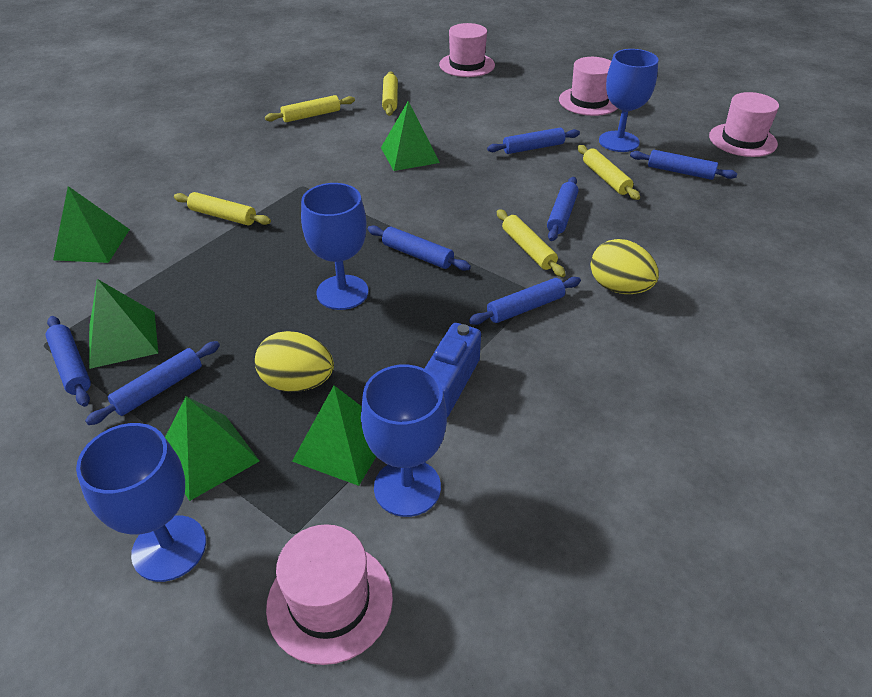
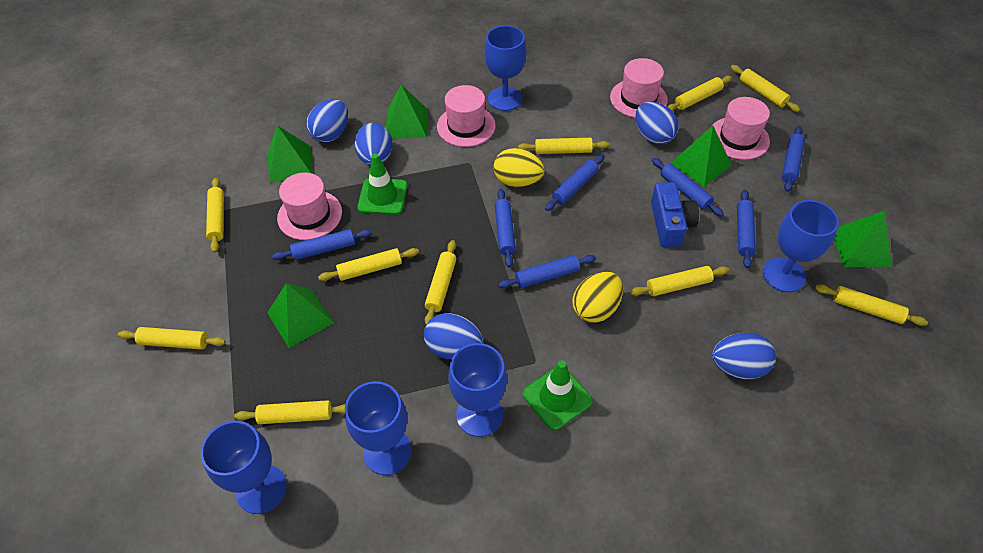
blue egg: 0 -> 5
blue goblet: 4 -> 5
green traffic cone: 0 -> 2
yellow rolling pin: 5 -> 10

